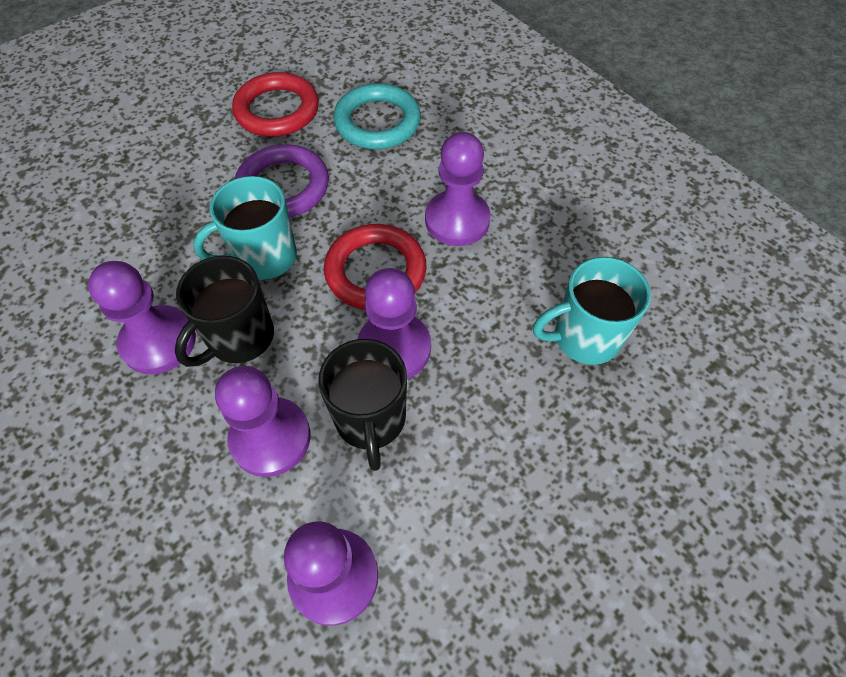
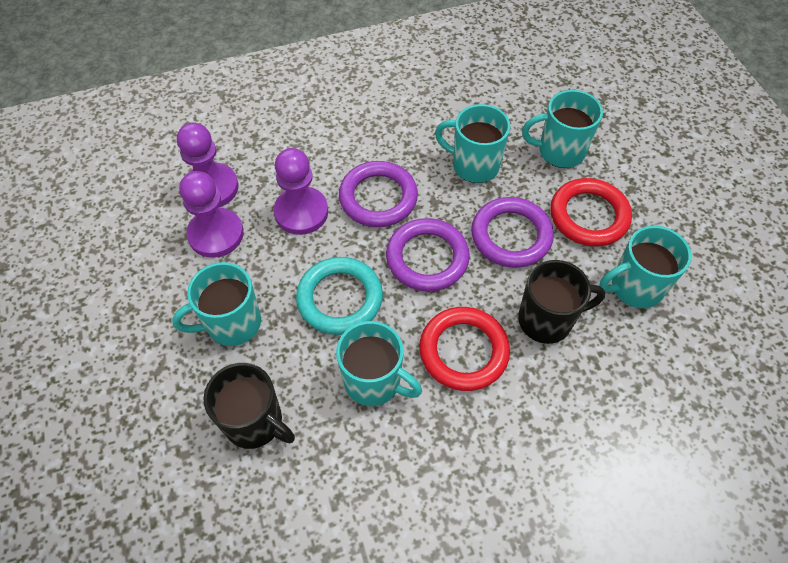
purple pawn: 5 -> 3
purple ring: 1 -> 3
turquoise mug: 2 -> 5

